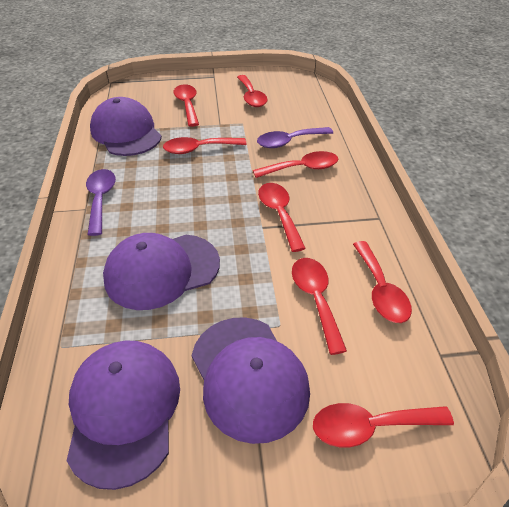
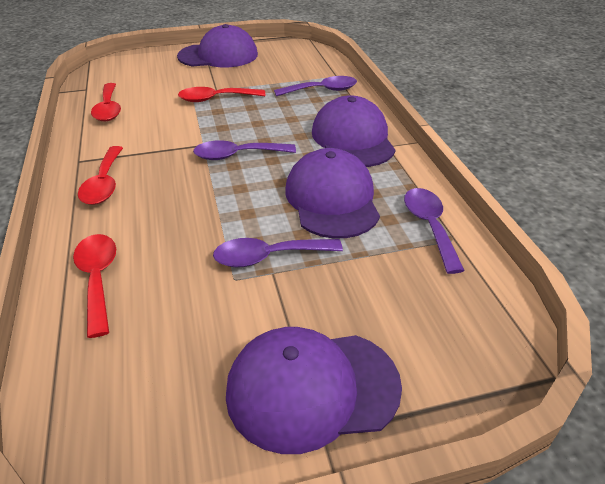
purple spoon: 2 -> 4
red spoon: 8 -> 4

